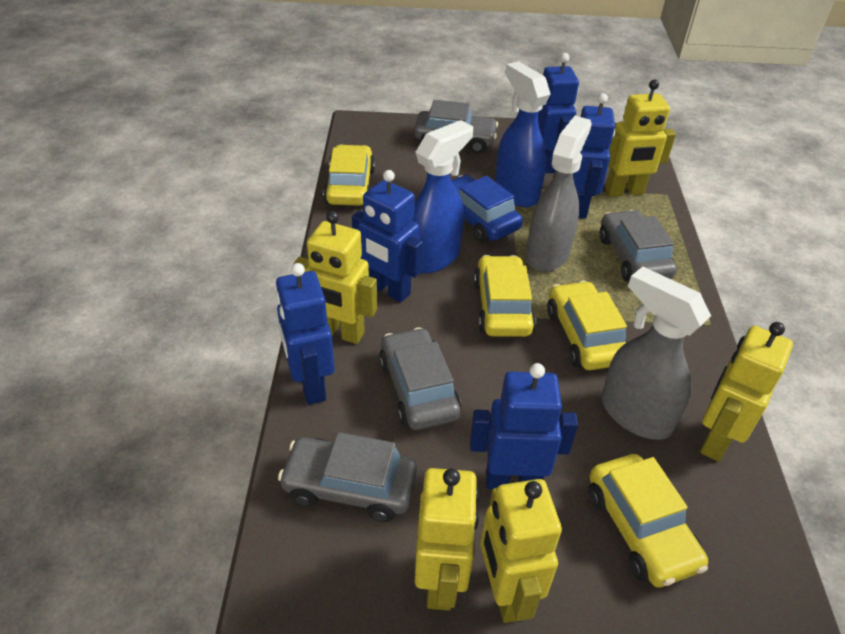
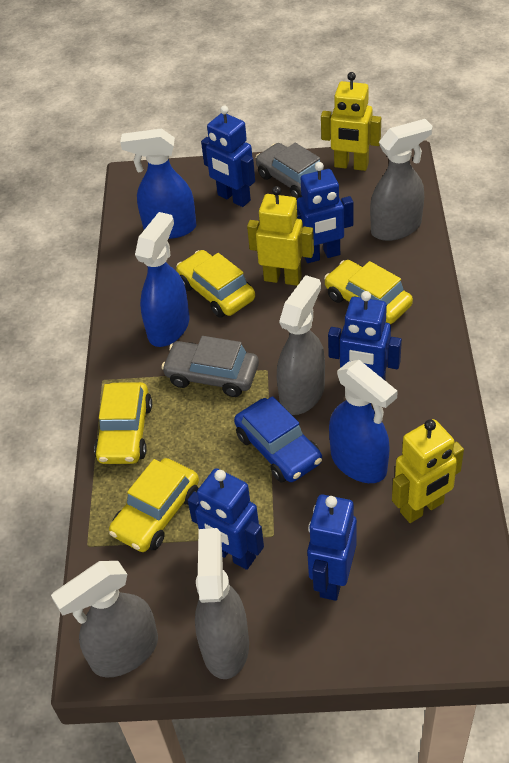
blue spray bottle: 2 -> 3
grey car: 4 -> 2
grey spray bottle: 2 -> 4
yellow robot: 5 -> 3

